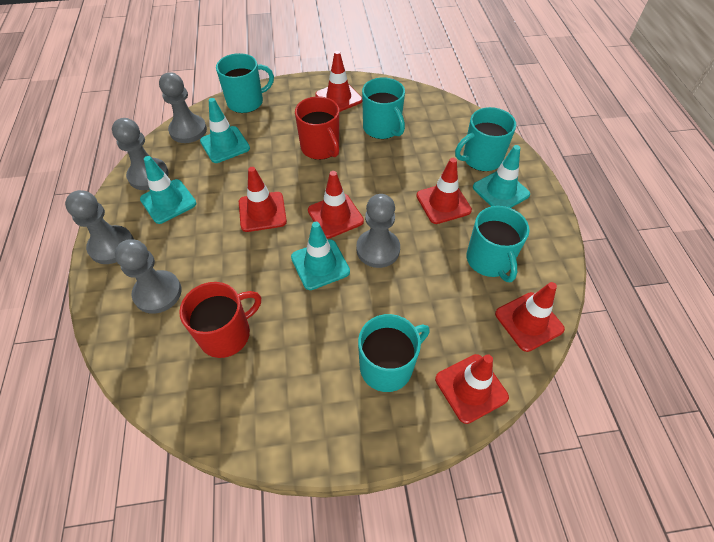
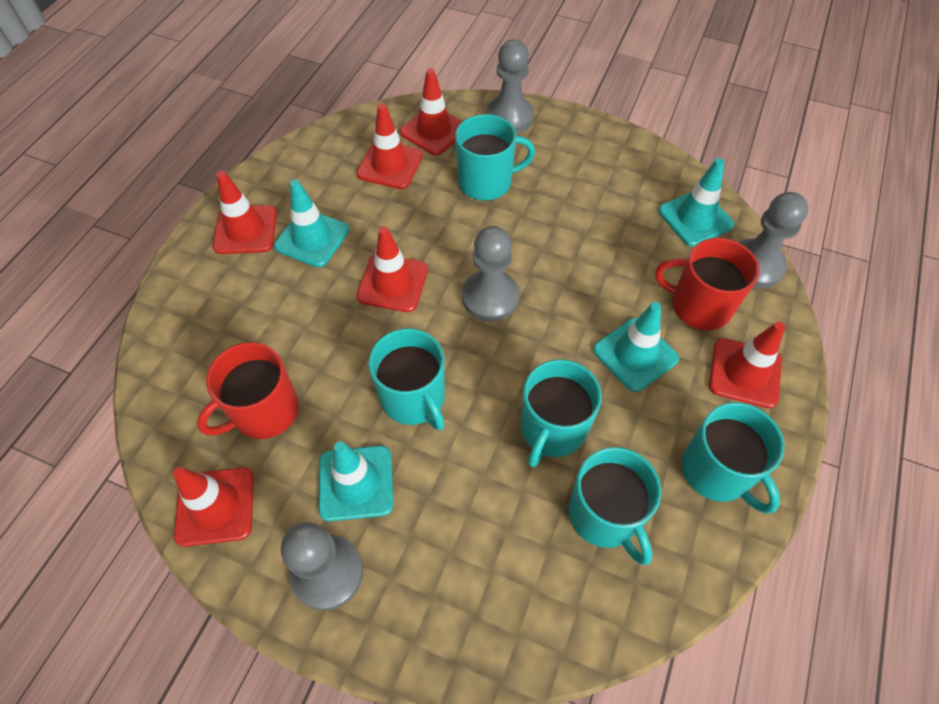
grey pawn: 5 -> 4

